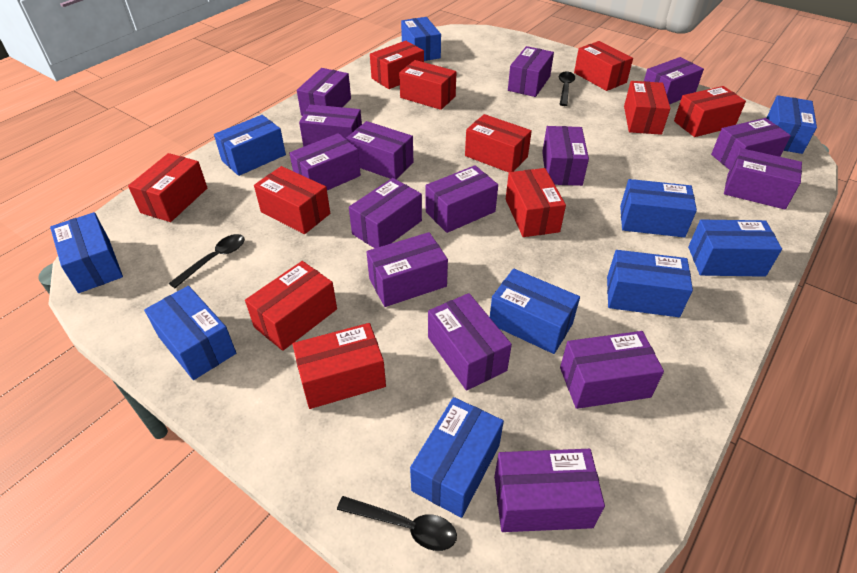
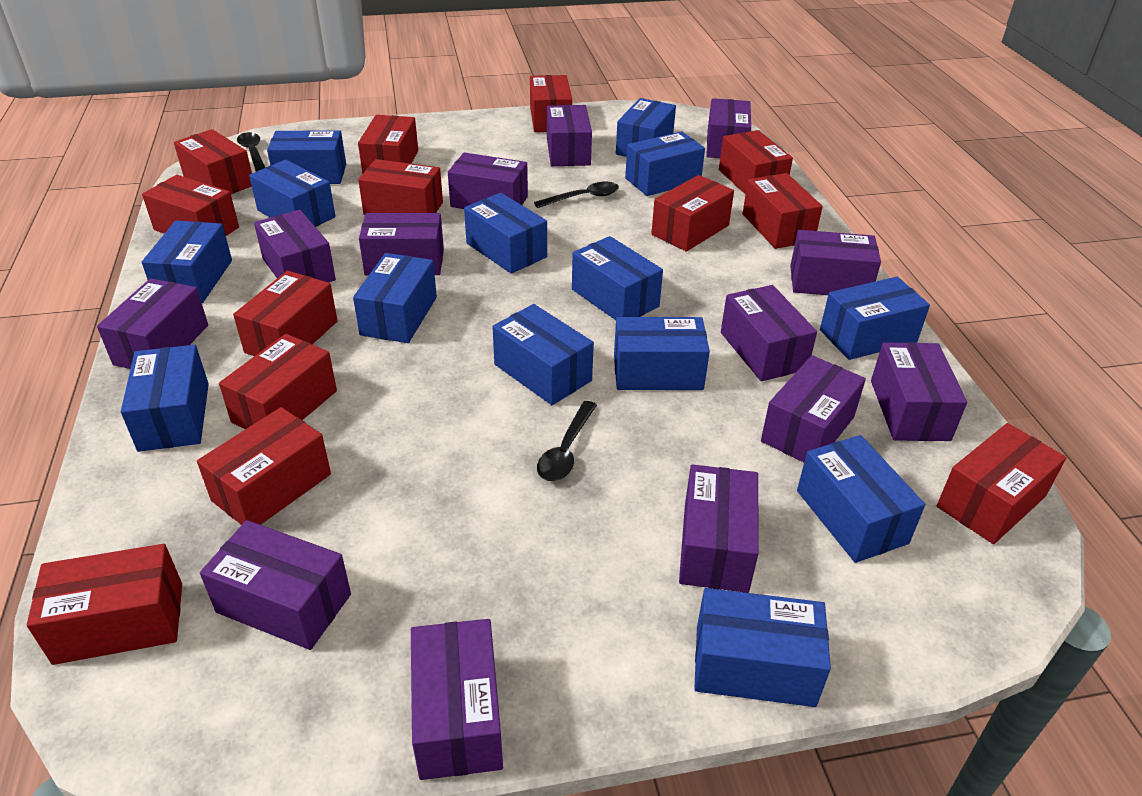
blue box: 10 -> 14
purple box: 15 -> 13
red box: 11 -> 13

